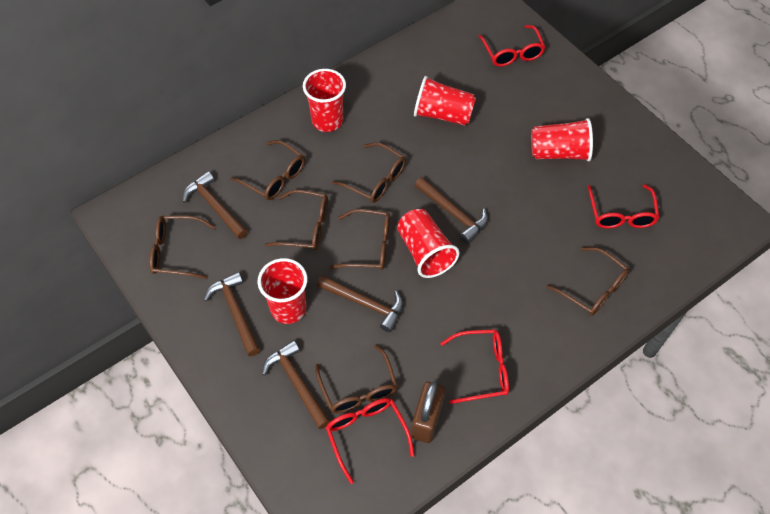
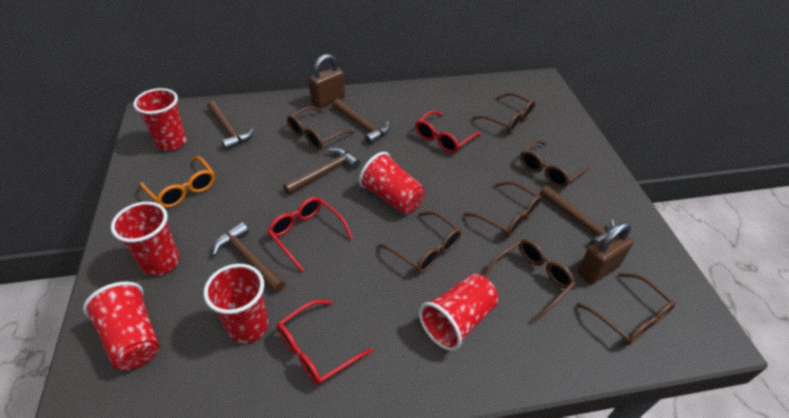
brown padlock: 1 -> 2
orange glasses: 0 -> 1
red cup: 5 -> 6
red glasses: 4 -> 3

